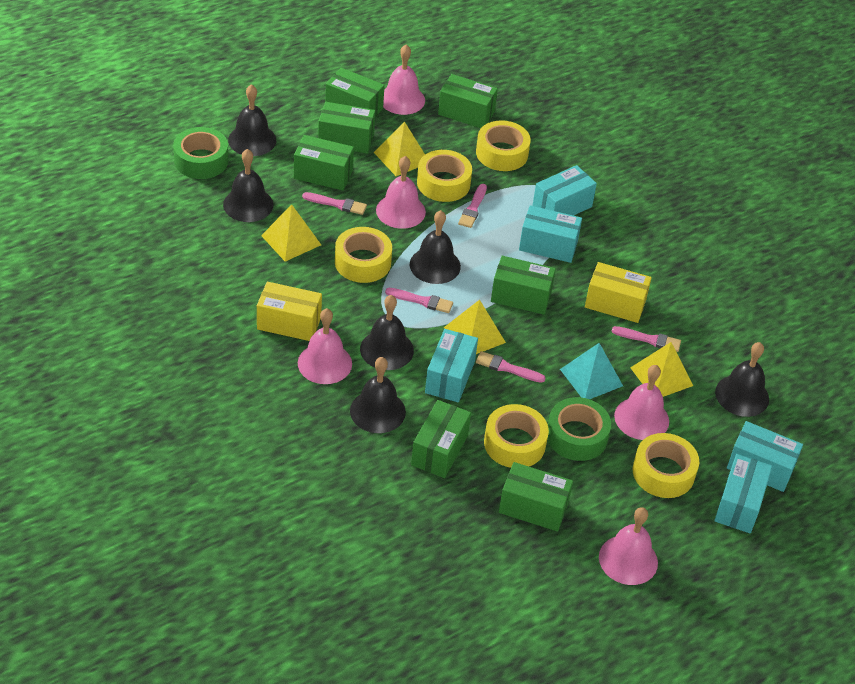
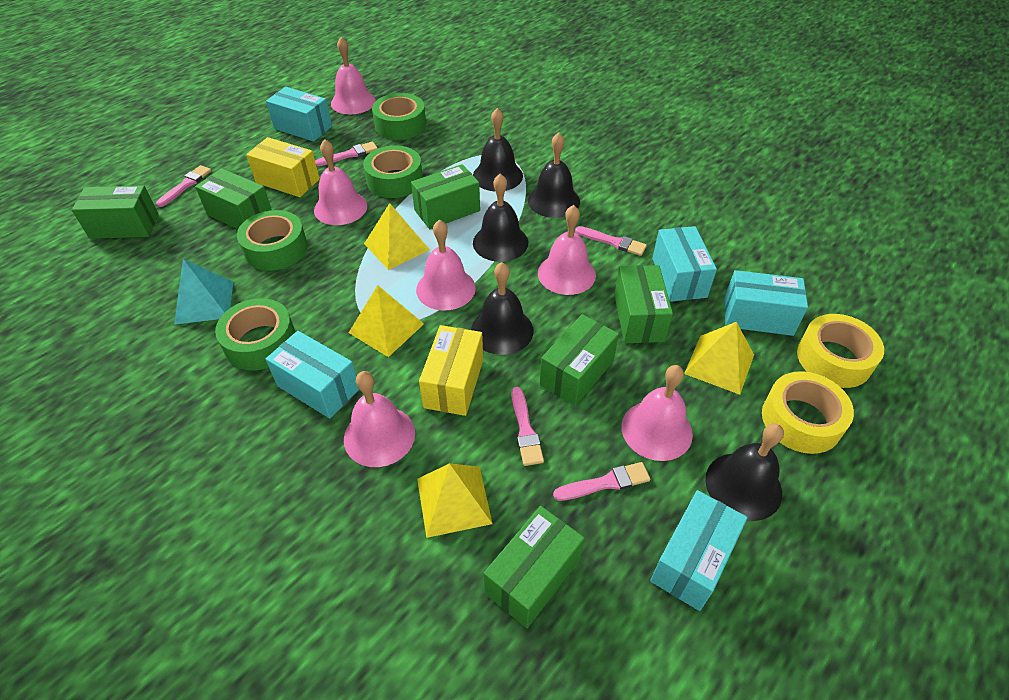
black bell: 6 -> 5
green box: 7 -> 6
green tape: 2 -> 4
pink bell: 5 -> 6
yellow tape: 5 -> 2

